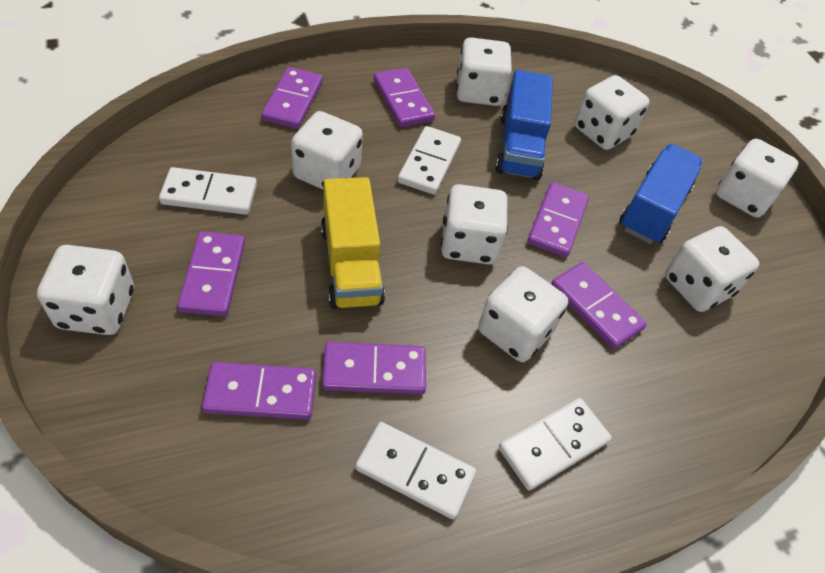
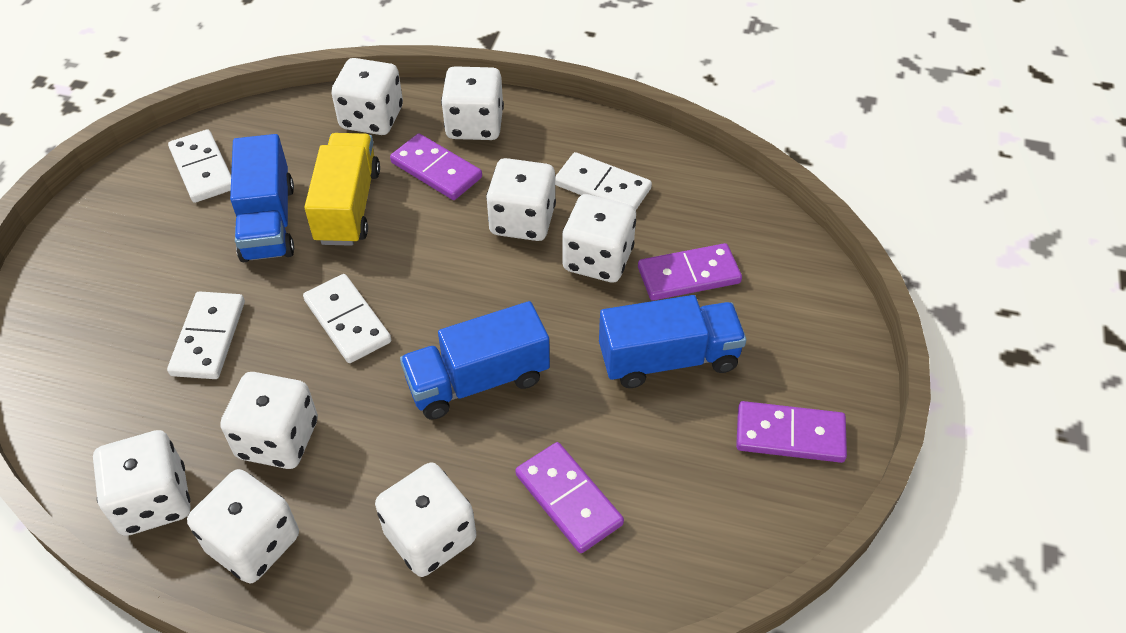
blue truck: 2 -> 3
purple domino: 7 -> 4

